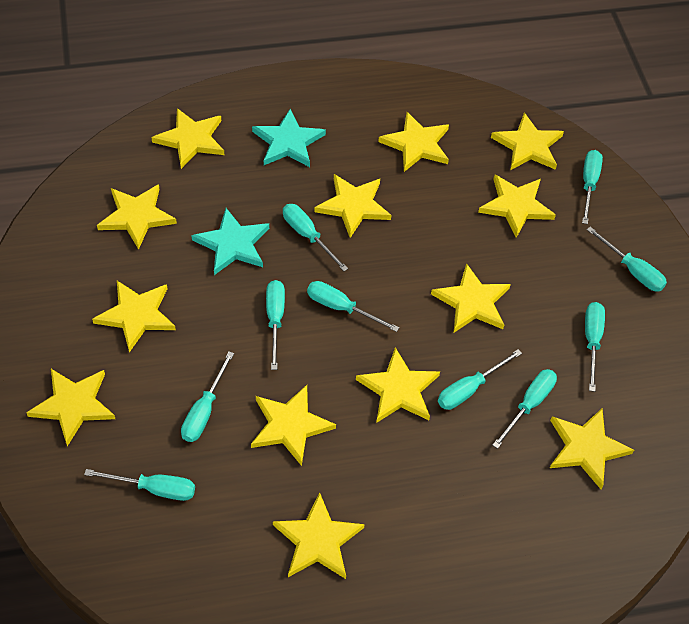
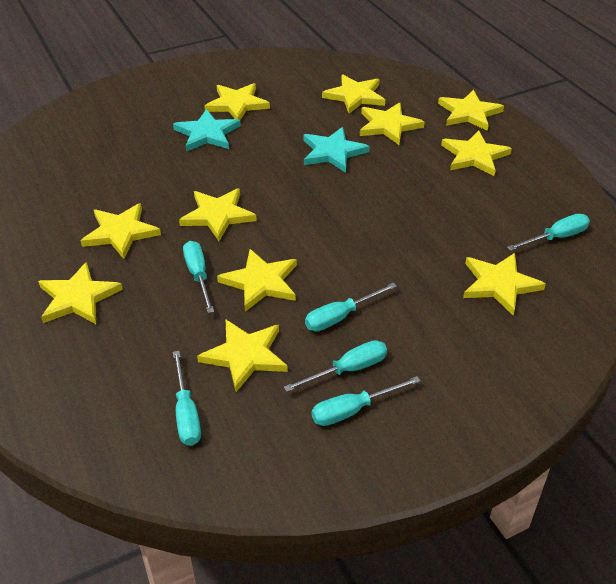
turquoise screwdriver: 10 -> 6
yellow star: 13 -> 11

